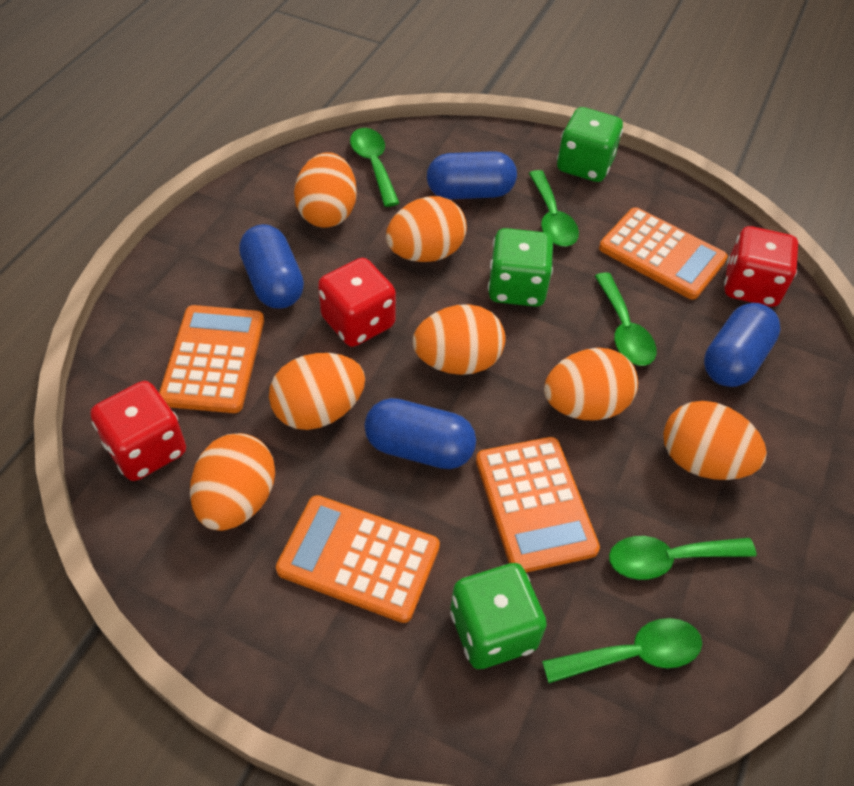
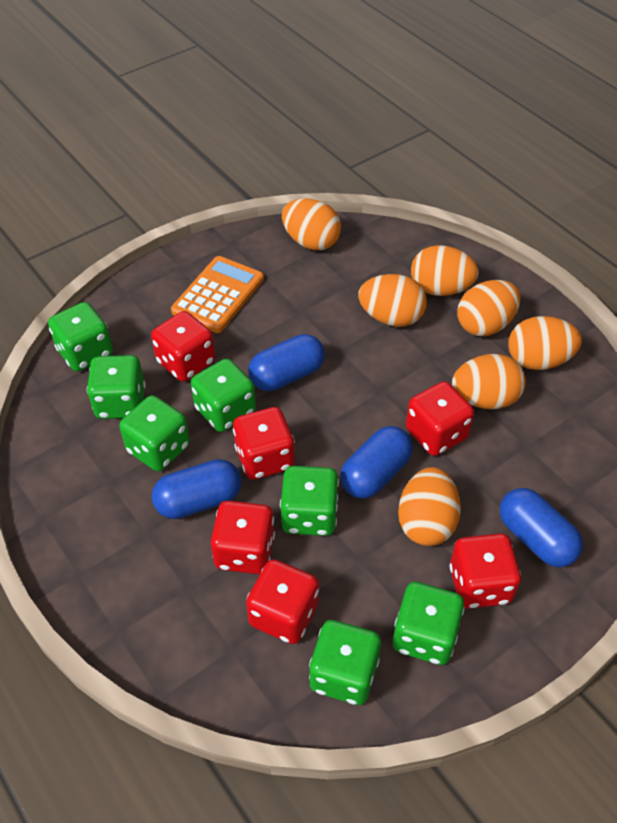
green dice: 3 -> 7
green spoon: 5 -> 0
orange calculator: 4 -> 1
red dice: 3 -> 6

